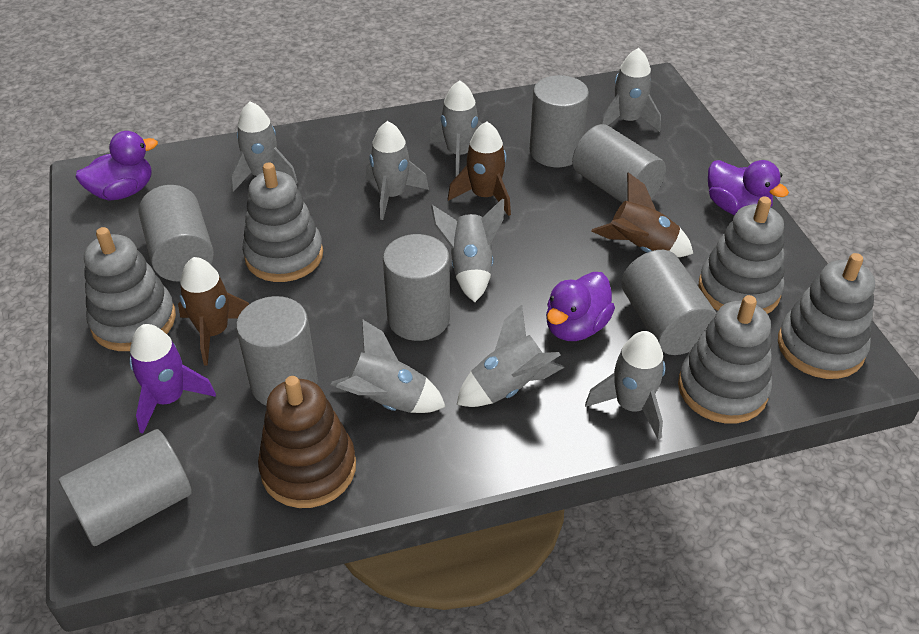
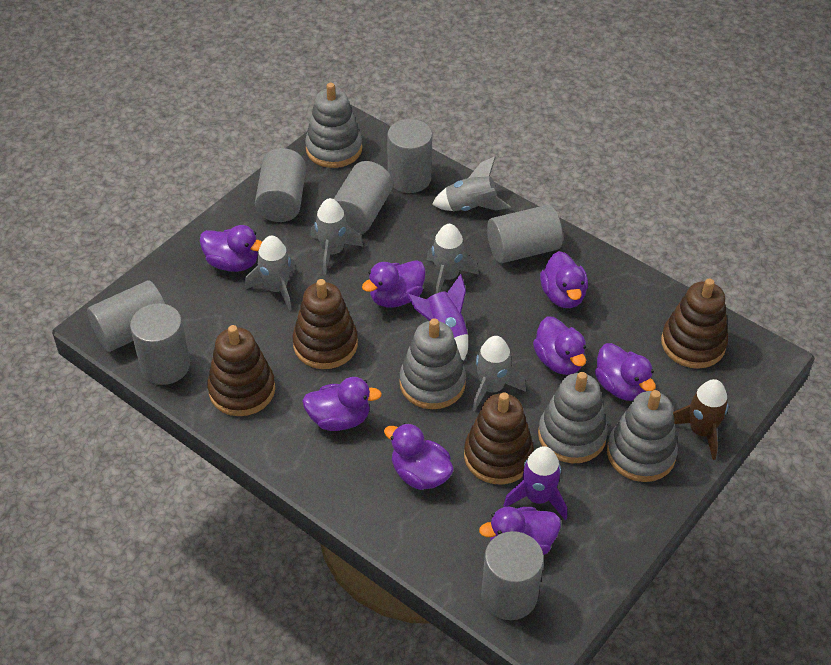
brown rocket: 3 -> 1
brown stacking toy: 1 -> 4
grey rocket: 8 -> 5
grey stacking toy: 5 -> 4
purple duck: 3 -> 8
purple rocket: 1 -> 2

